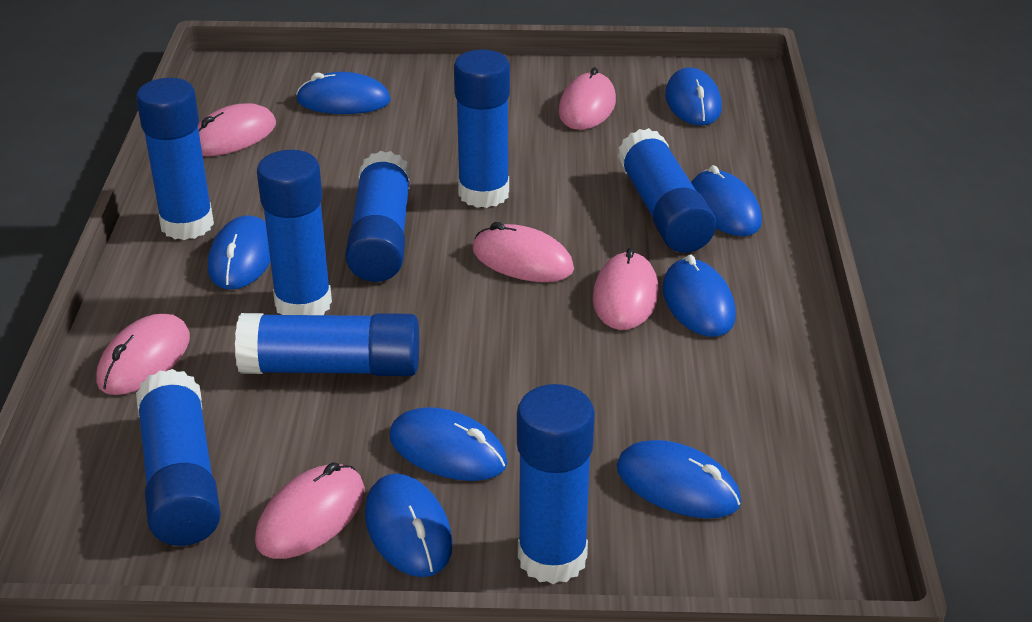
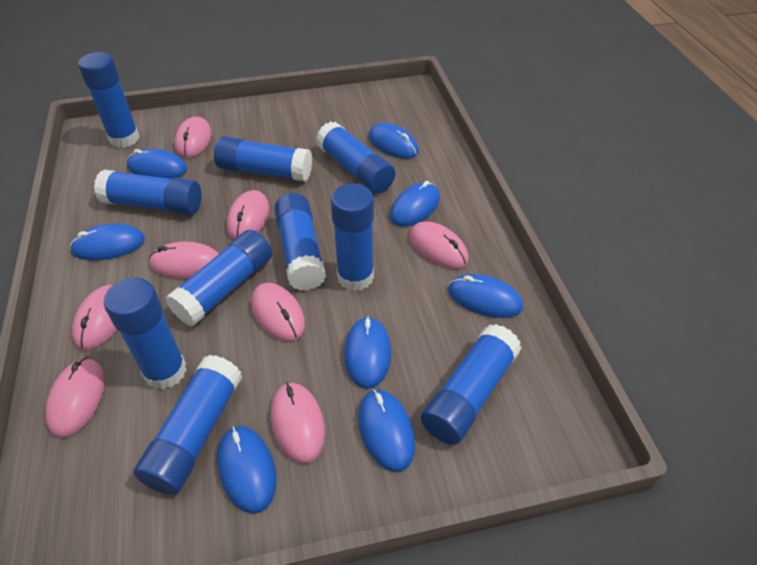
blue glue stick: 8 -> 10
pink mouse: 6 -> 8

